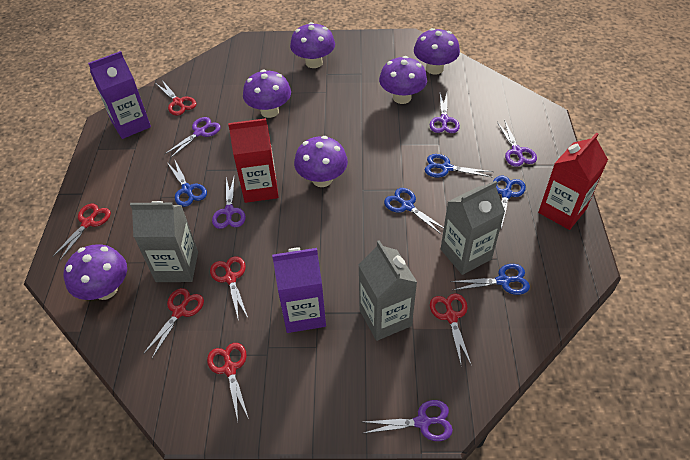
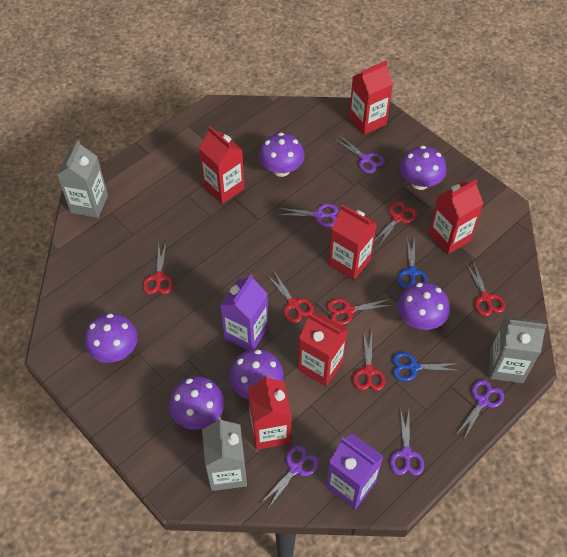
blue scissors: 5 -> 2
red carton: 2 -> 6

